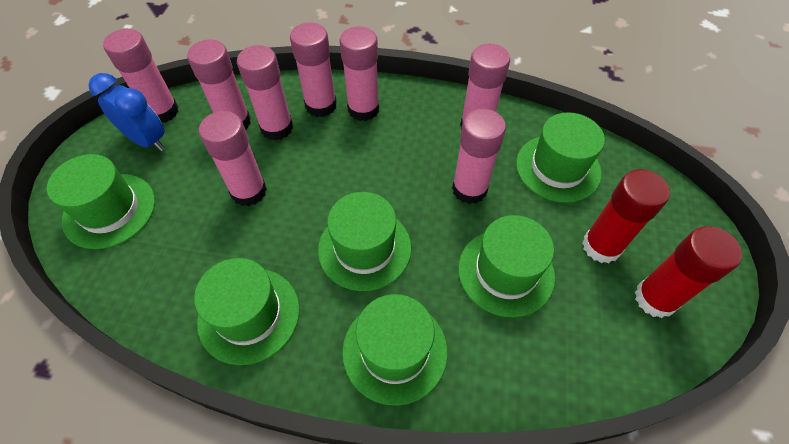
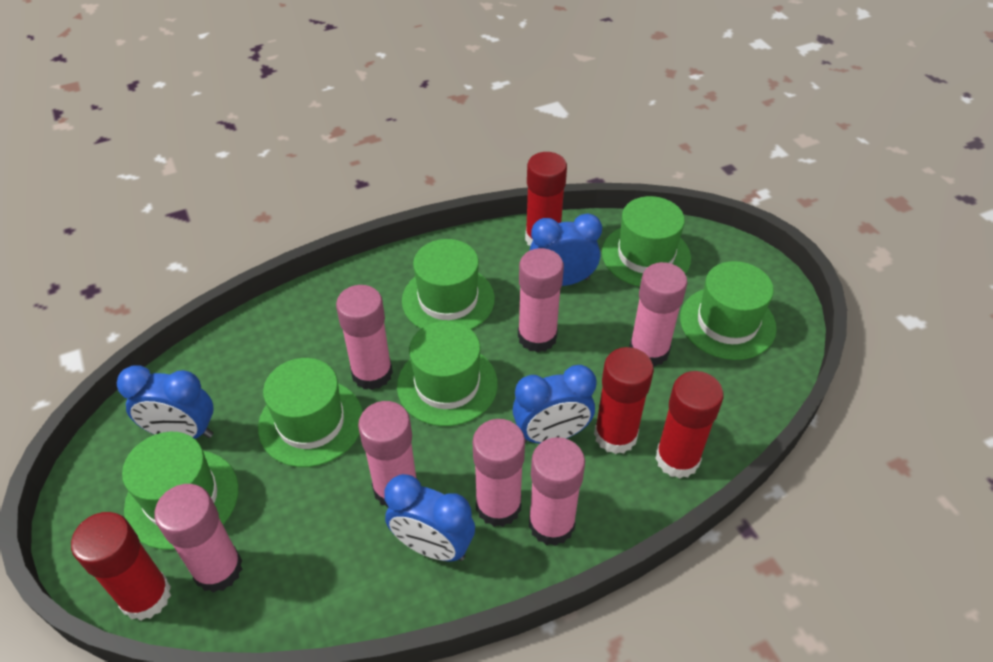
blue clock: 1 -> 4
pink glue stick: 8 -> 7
red glue stick: 2 -> 4

